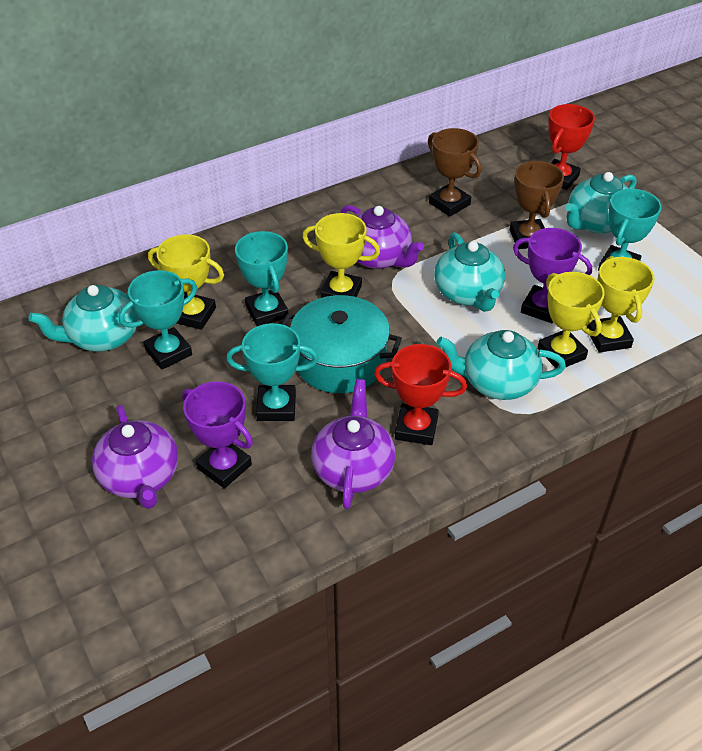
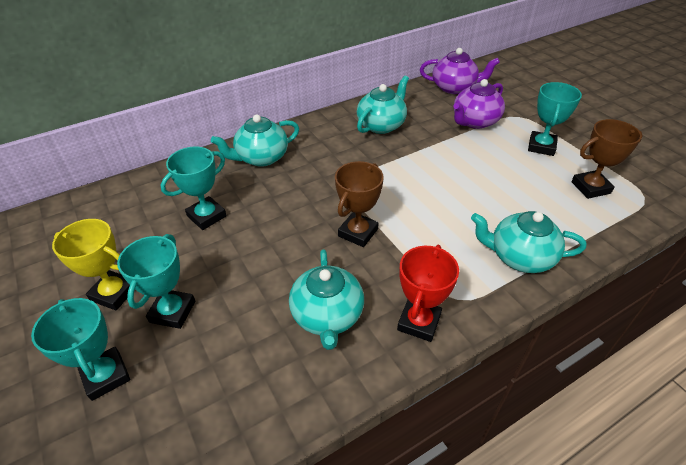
purple teapot: 3 -> 2
purple trophy: 2 -> 0
red trophy: 2 -> 1
turquoise pot: 1 -> 0
yellow trophy: 4 -> 1

